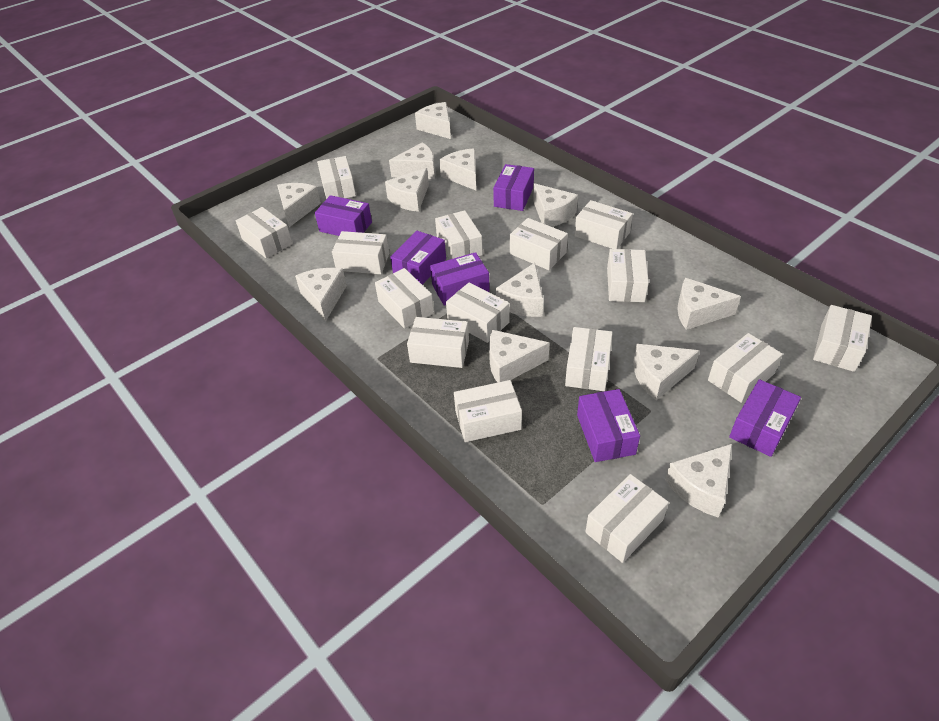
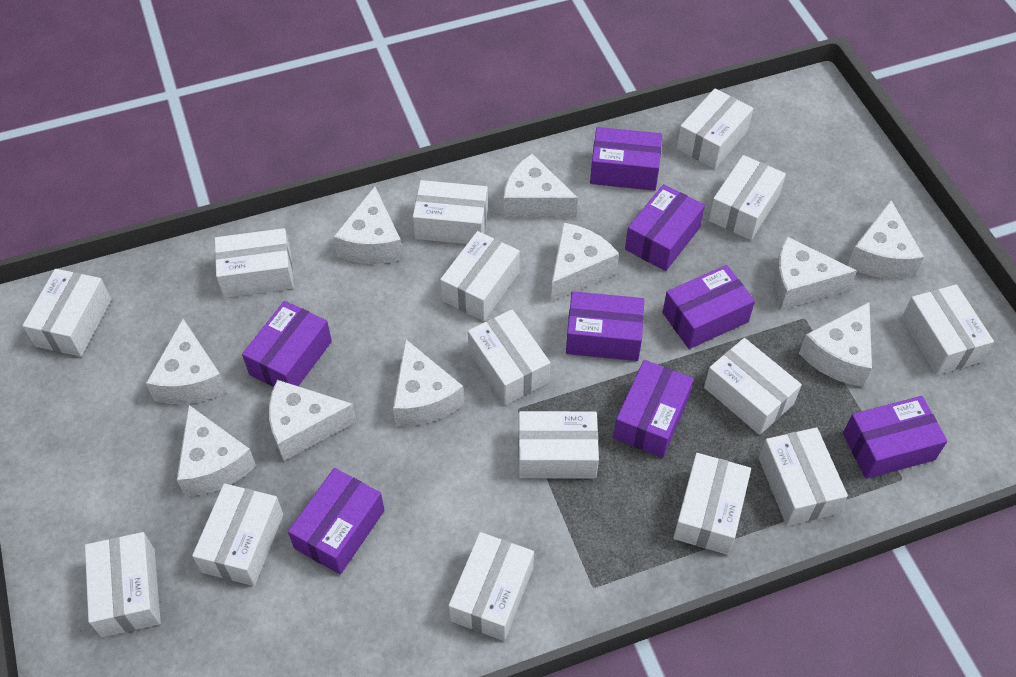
purple box: 6 -> 8
white cheese: 12 -> 10

